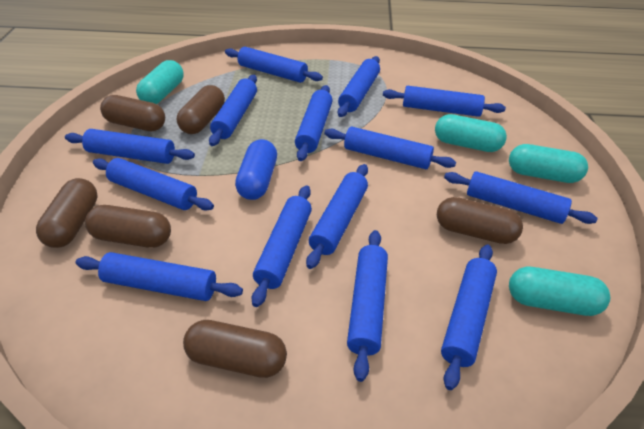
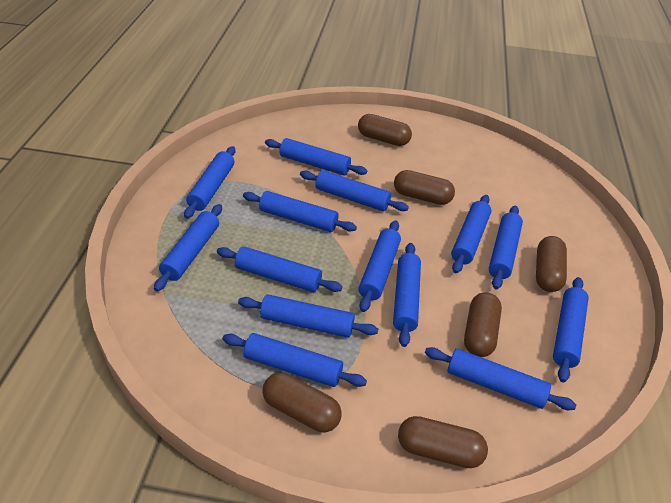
blue capsule: 1 -> 0
turquoise capsule: 4 -> 0

